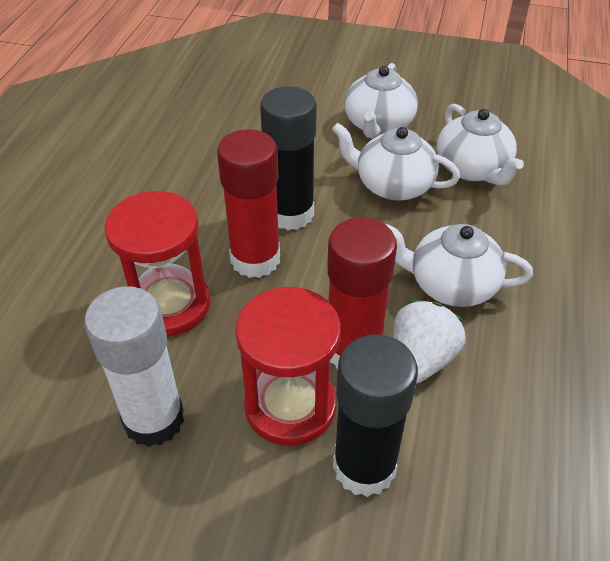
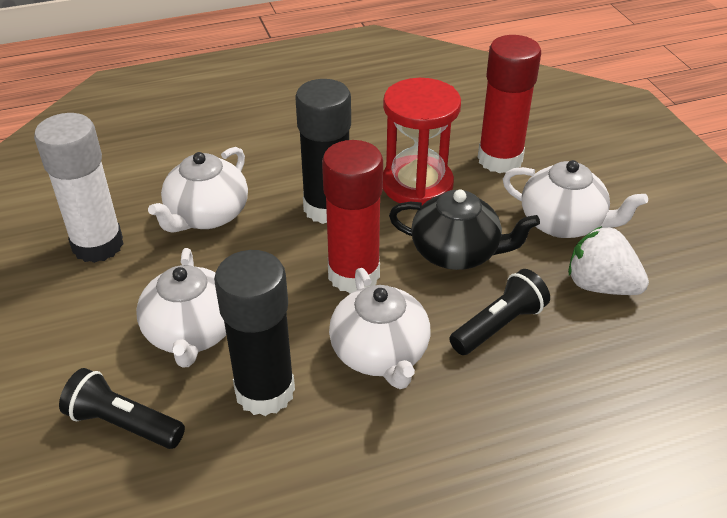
black flashlight: 0 -> 2
black teapot: 0 -> 1
red hourglass: 2 -> 1

